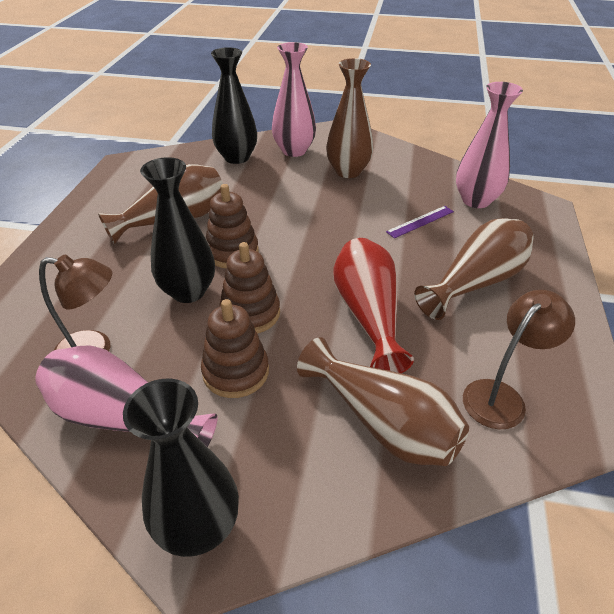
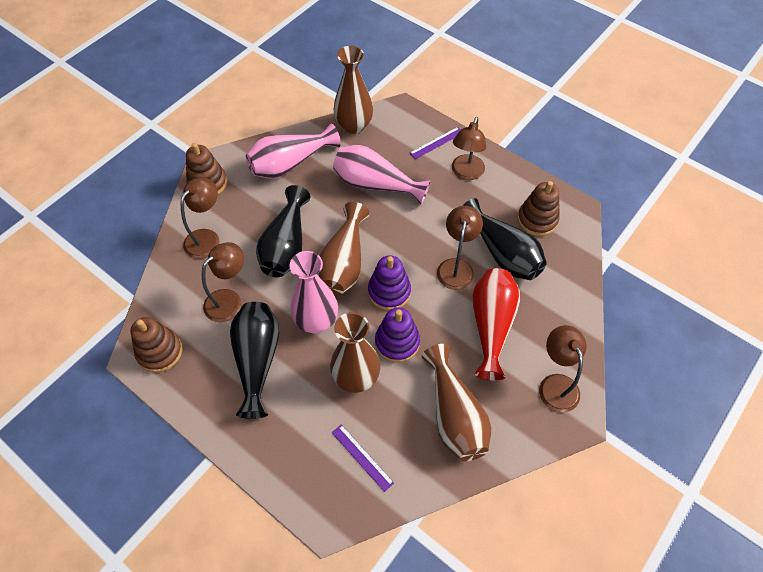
brown lamp: 2 -> 5
purple ruler: 1 -> 2
purple stacking toy: 0 -> 2

